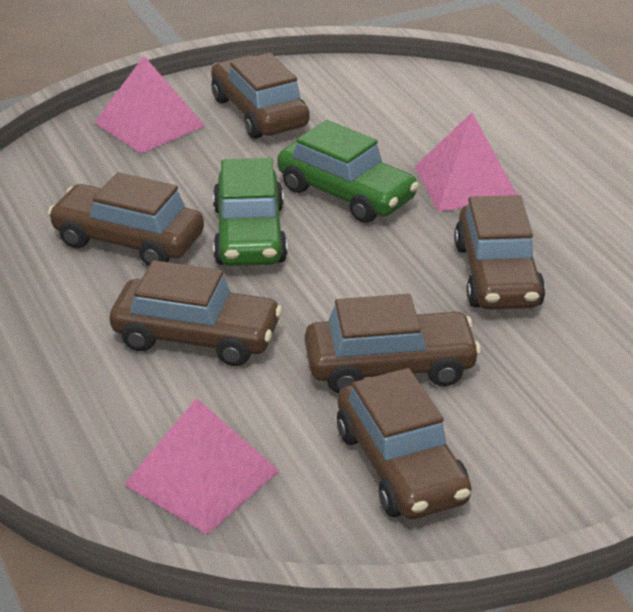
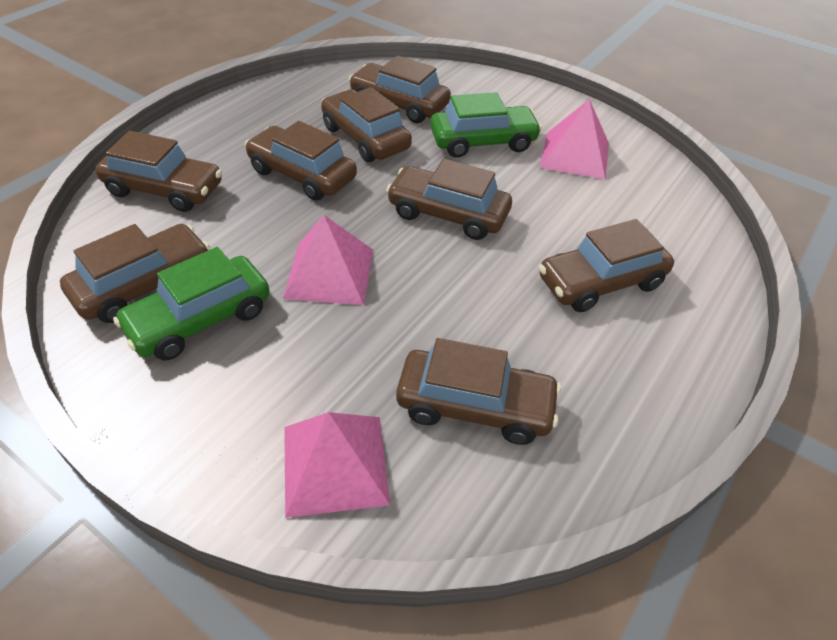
brown car: 6 -> 8

